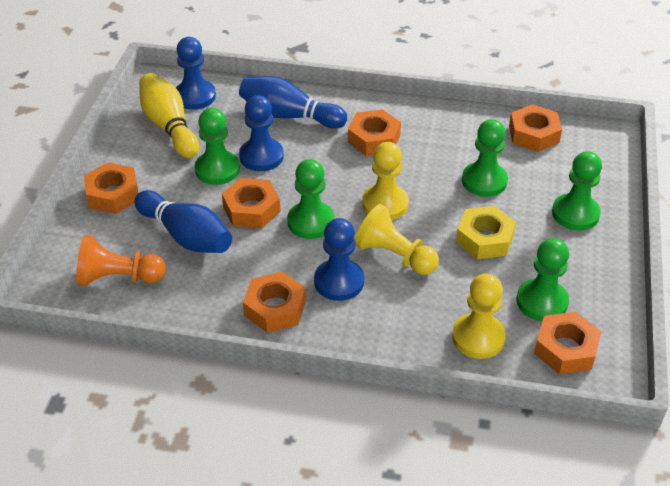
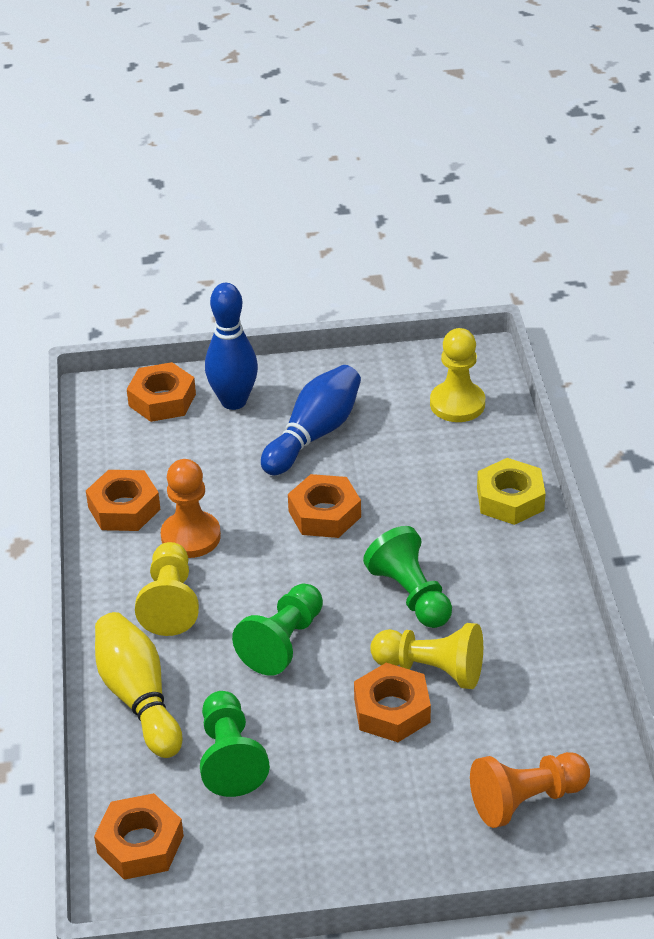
blue pawn: 3 -> 0
green pawn: 5 -> 3
orange nut: 6 -> 5
orange pawn: 1 -> 2

